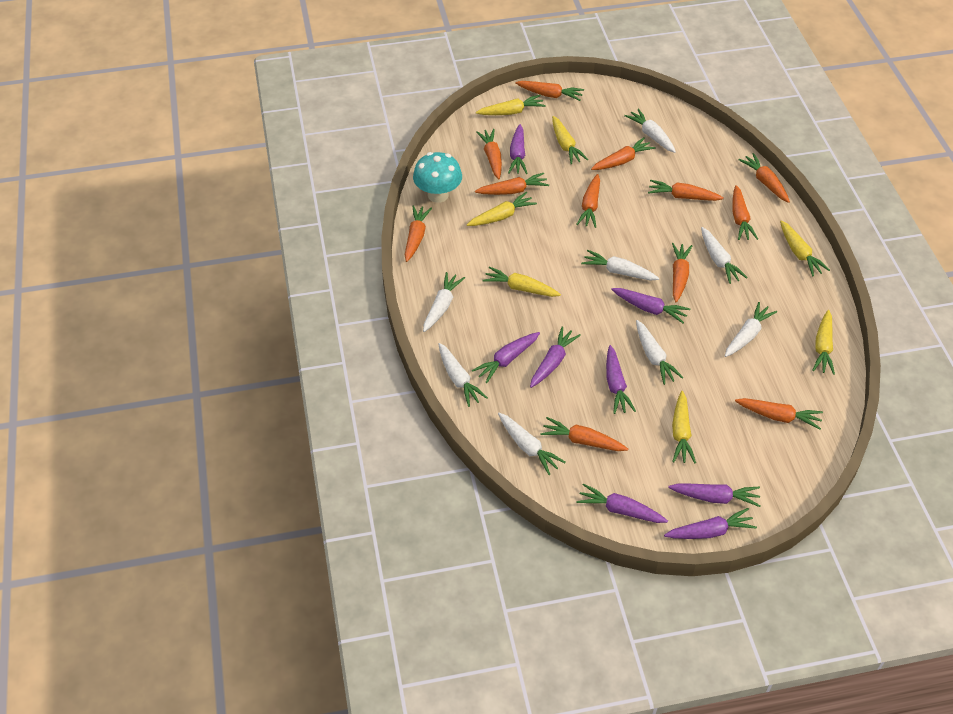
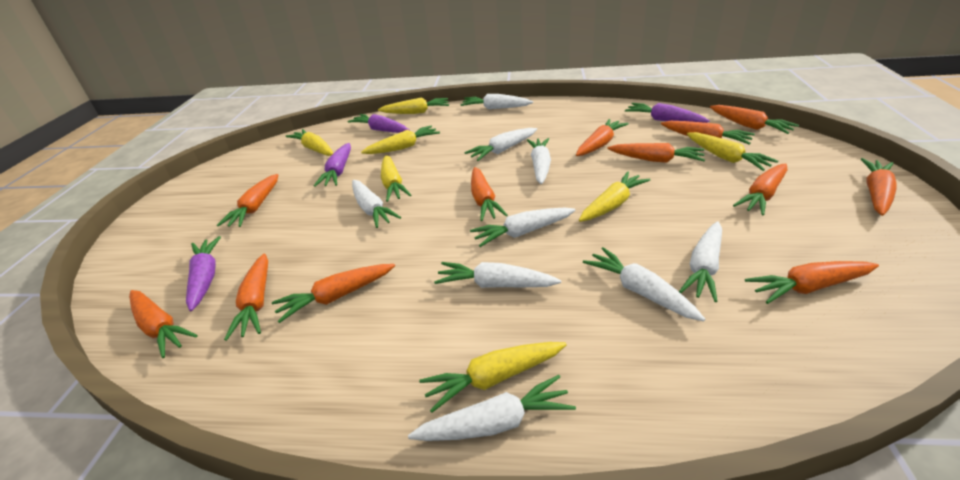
purple carrot: 8 -> 4
turquoise mushroom: 1 -> 0
white carrot: 8 -> 9

